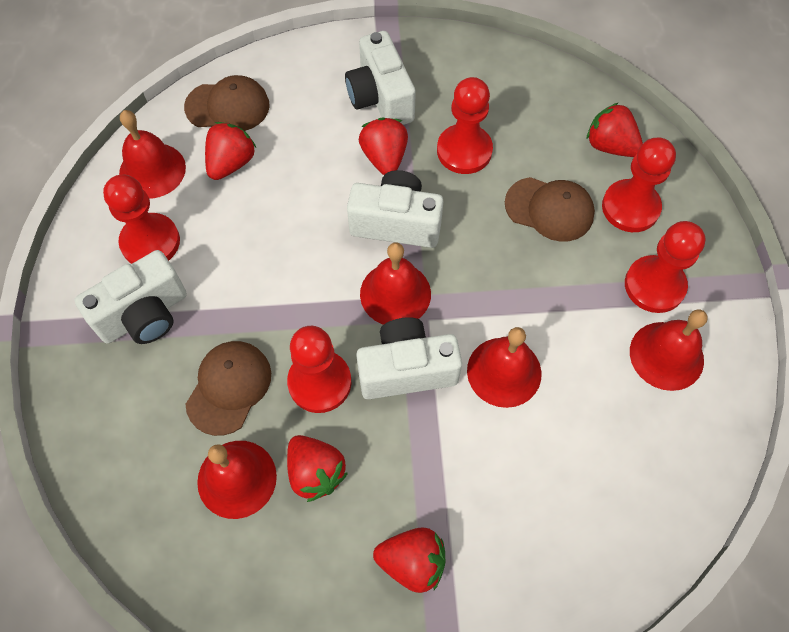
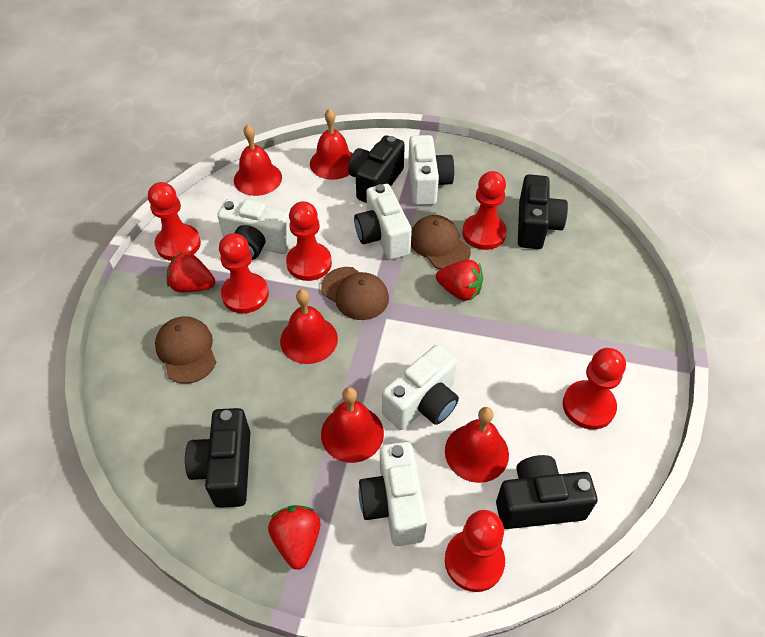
black camera: 0 -> 4
red pawn: 5 -> 6
red strawberry: 5 -> 3
white camera: 4 -> 5

